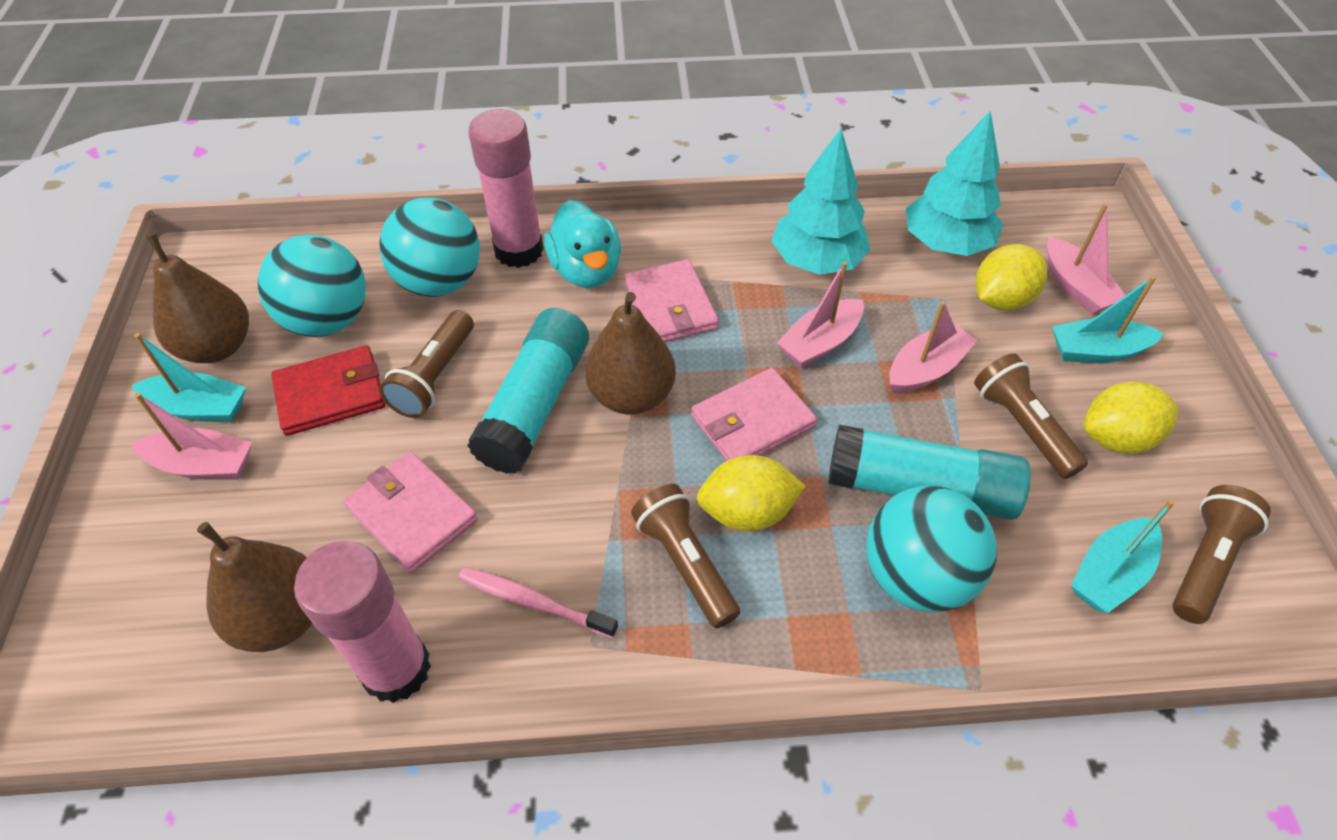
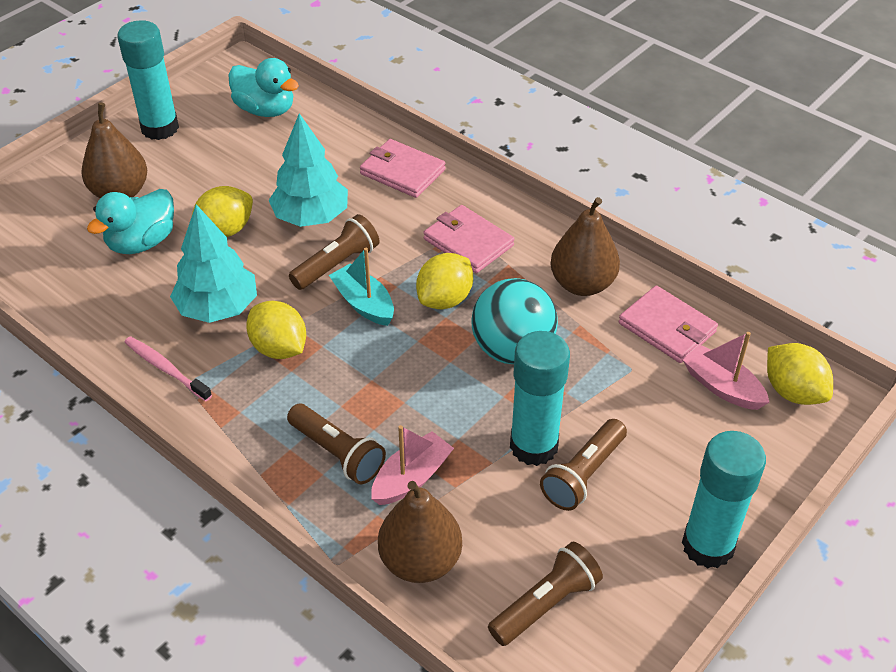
pink boat: 4 -> 2
pink glue stick: 2 -> 0
red wallet: 1 -> 0
turquoise ball: 3 -> 1
turquoise boat: 3 -> 1
turquoise duck: 1 -> 2
turquoise glue stick: 2 -> 3
yellow lemon: 3 -> 4

